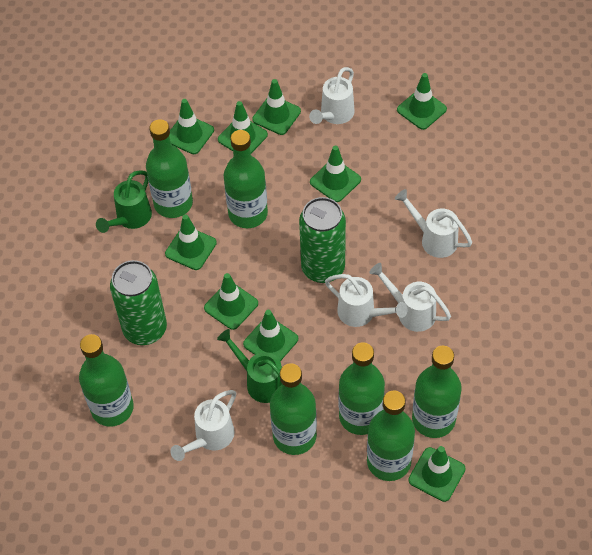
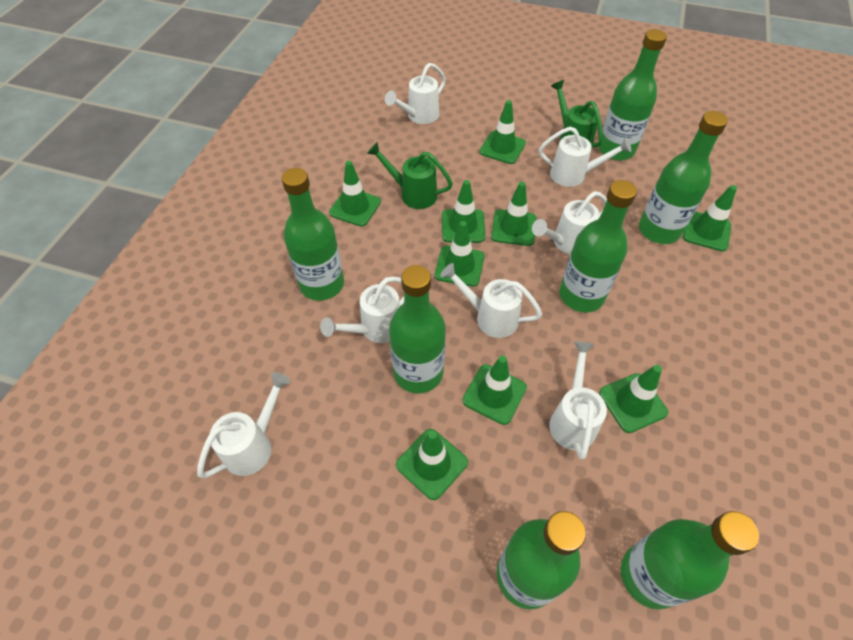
green can: 2 -> 0
white watering can: 5 -> 7

